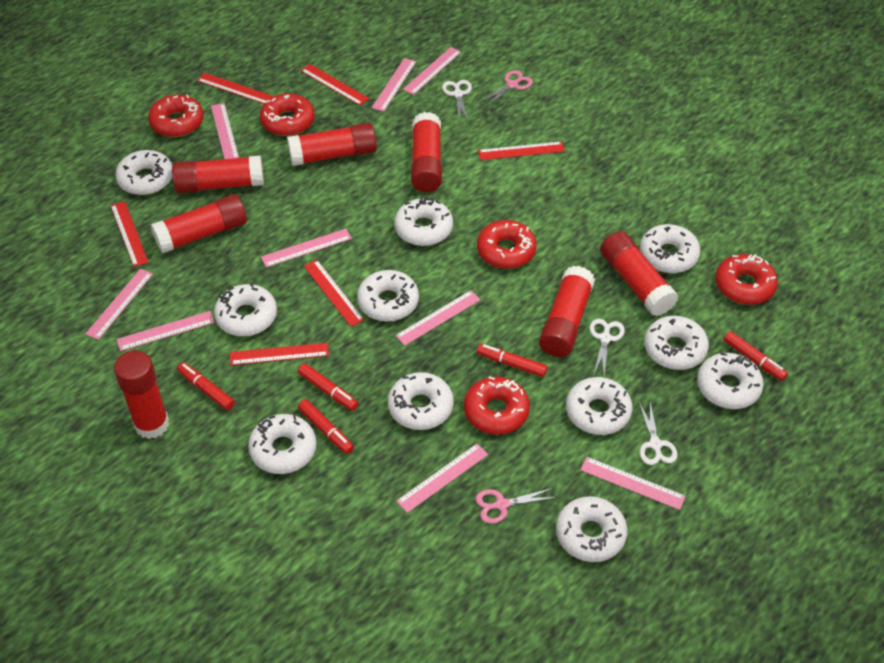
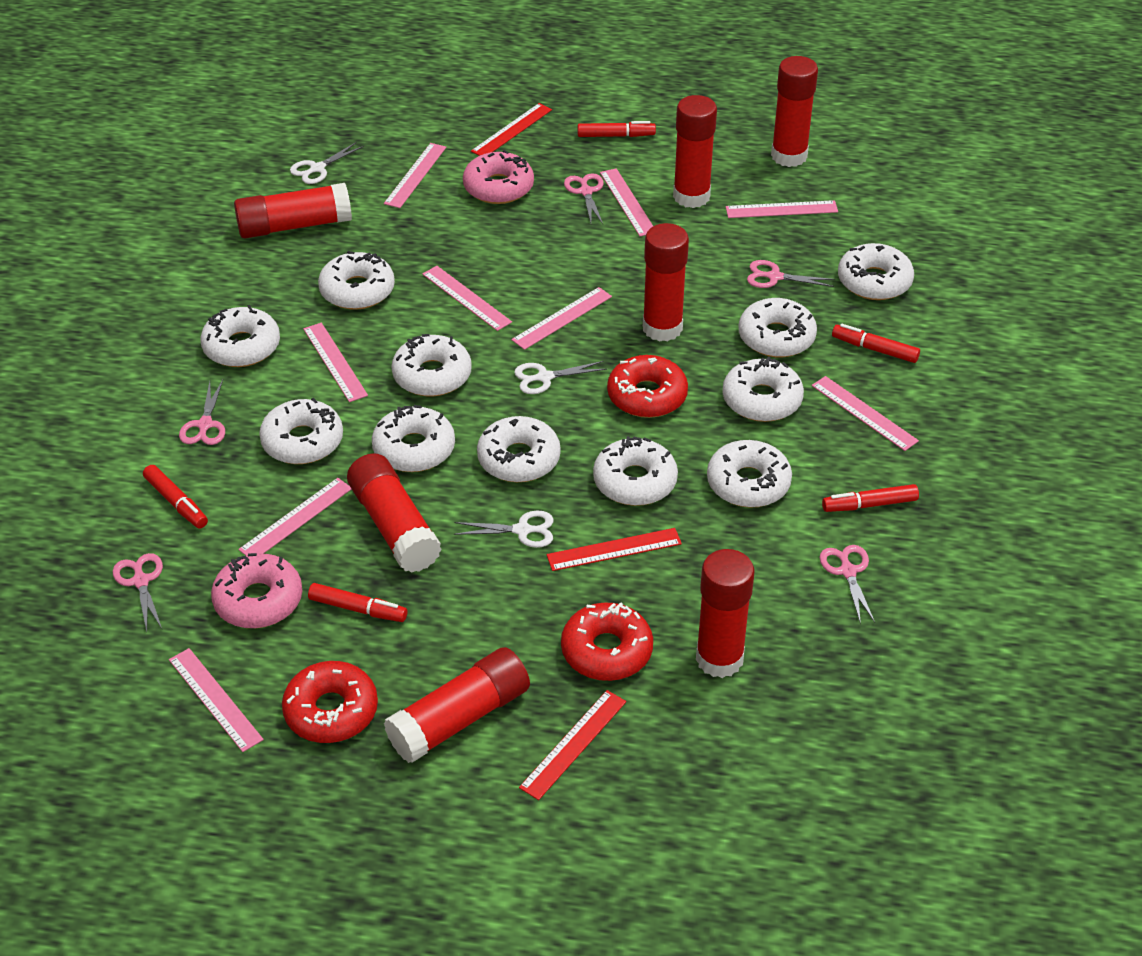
pink donut: 0 -> 2
pink scissors: 2 -> 5
red donut: 5 -> 3
red ruler: 6 -> 3

